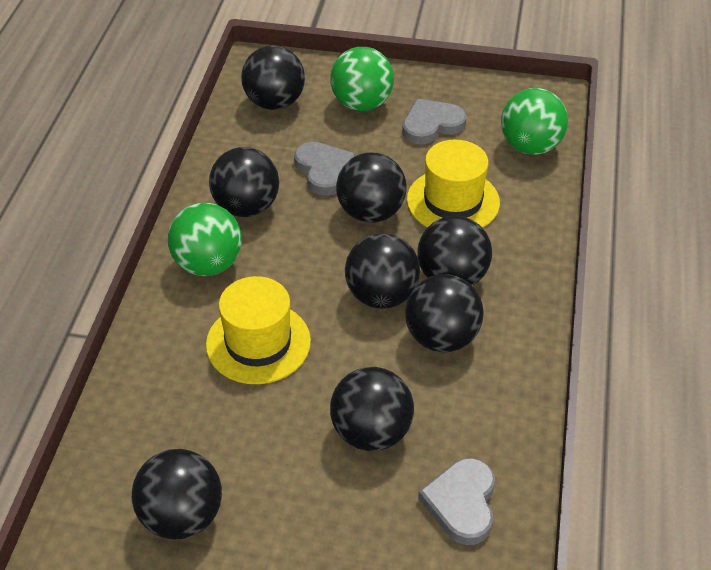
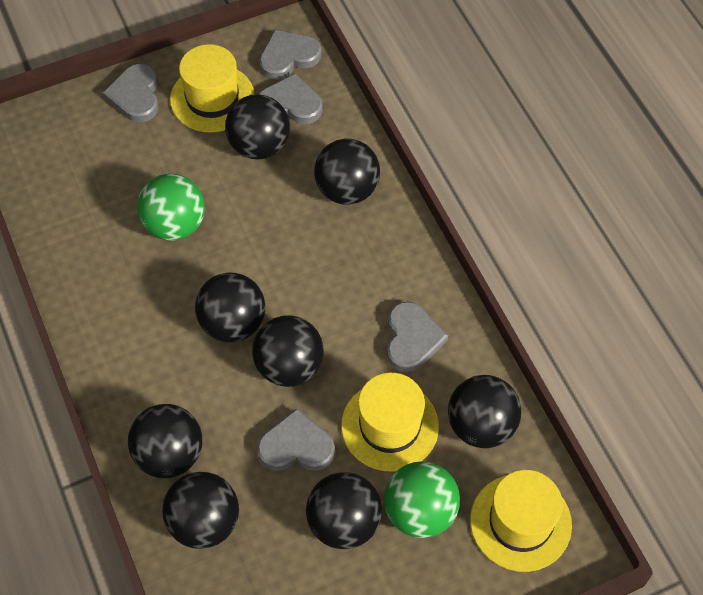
green ball: 3 -> 2
grey heart: 3 -> 5
yellow hat: 2 -> 3

